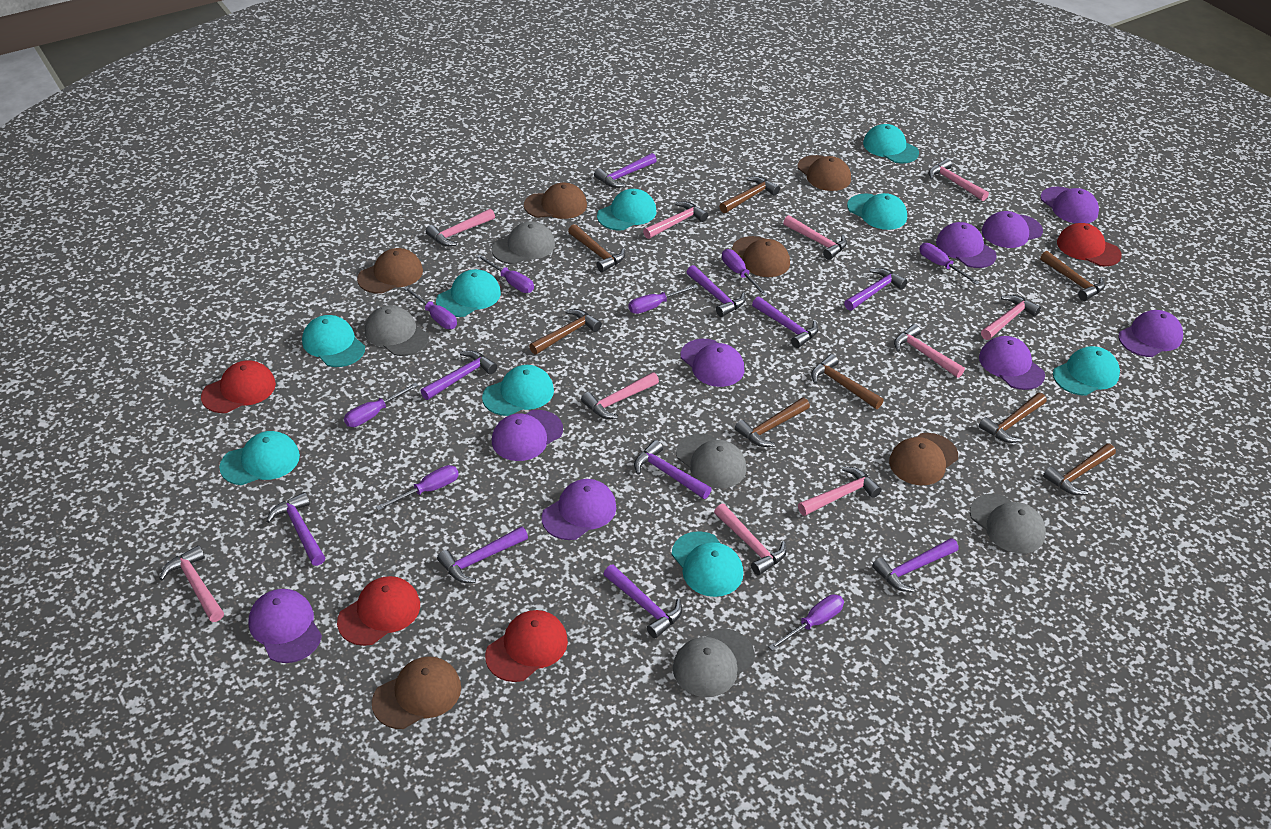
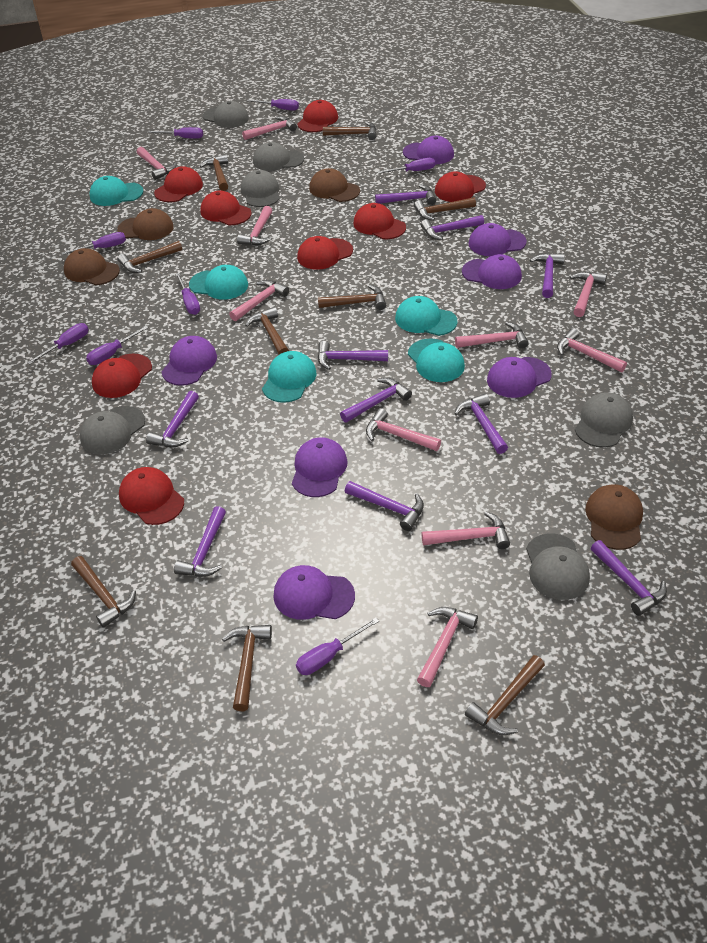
brown cap: 6 -> 4
brown hammer: 8 -> 9
grey cap: 5 -> 6
purple cap: 9 -> 7
red cap: 4 -> 8
turquoise cap: 9 -> 5

